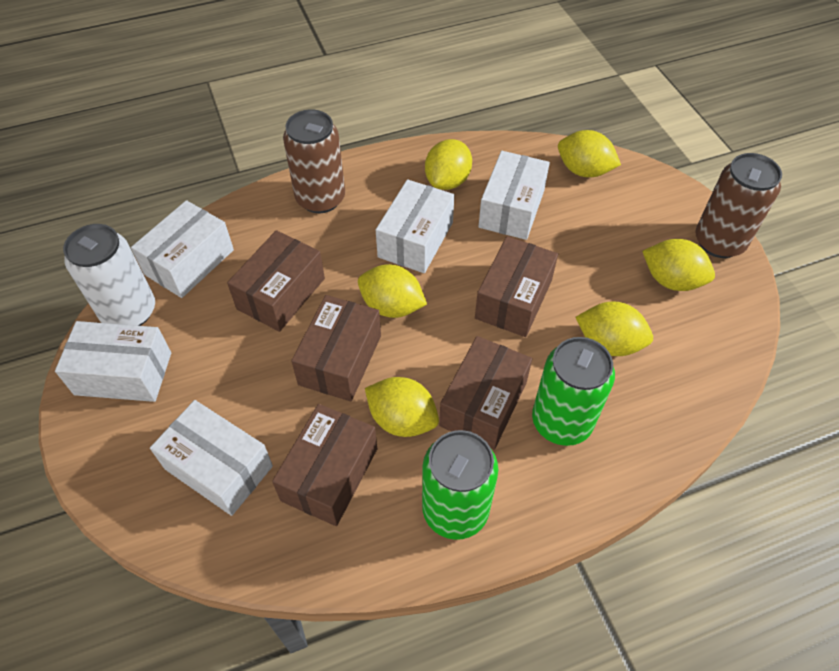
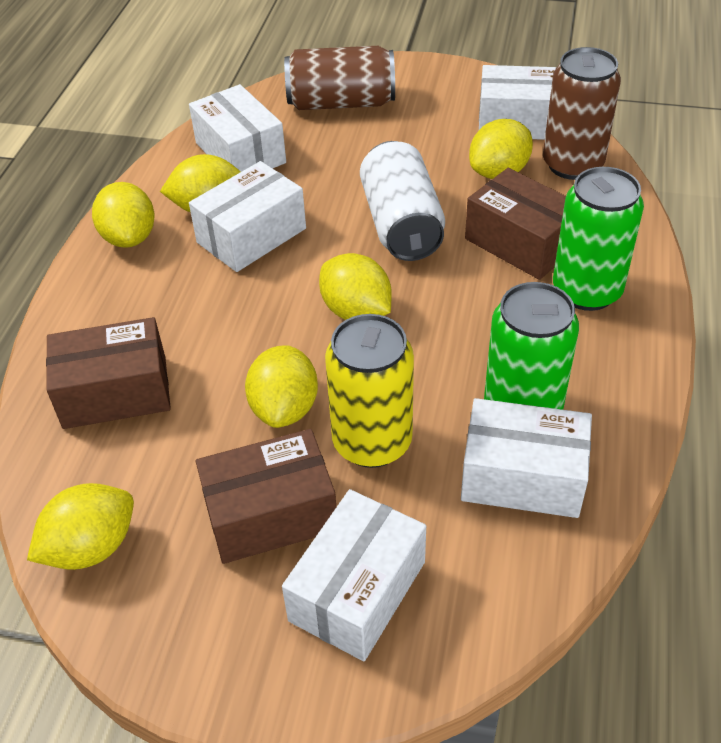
brown box: 5 -> 3
yellow can: 0 -> 1

